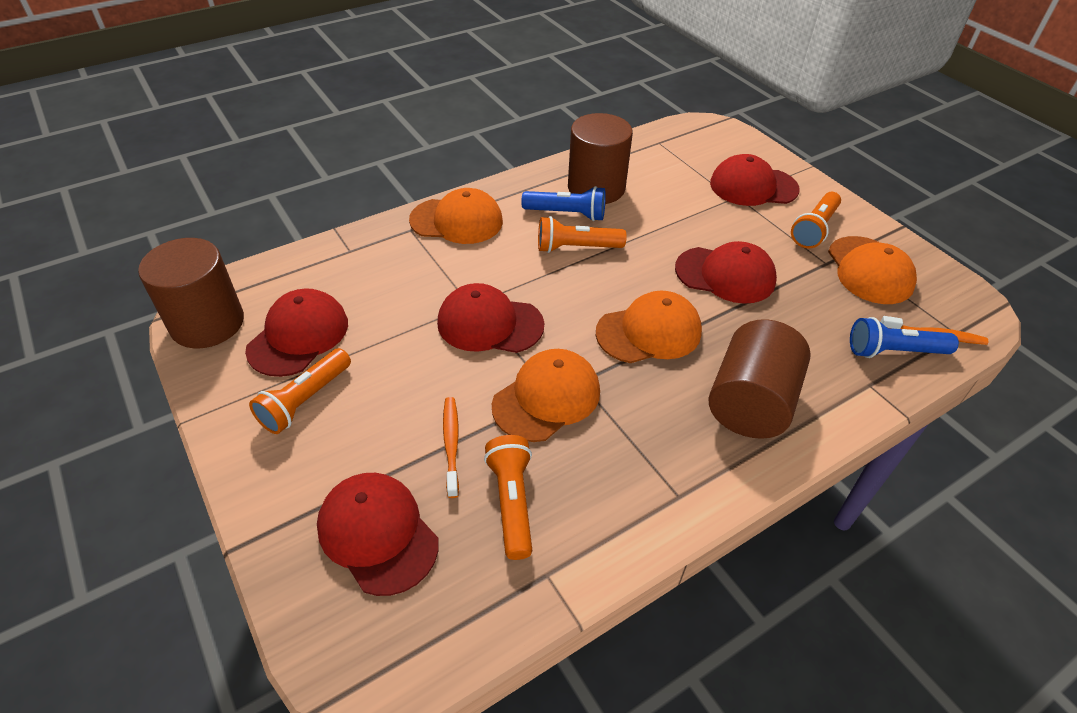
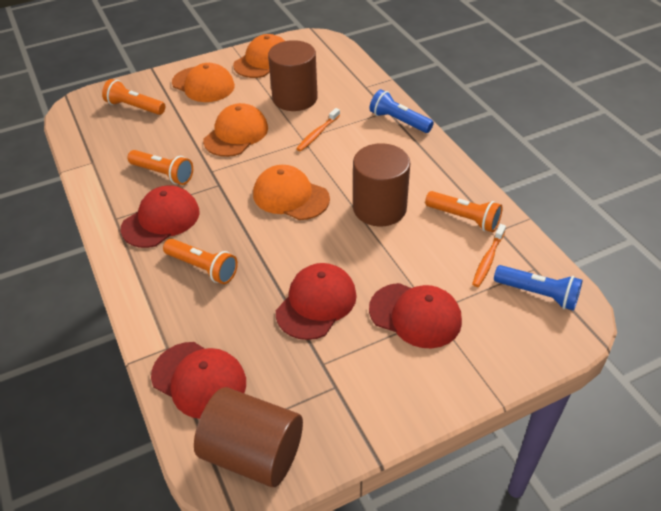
red cap: 5 -> 4

